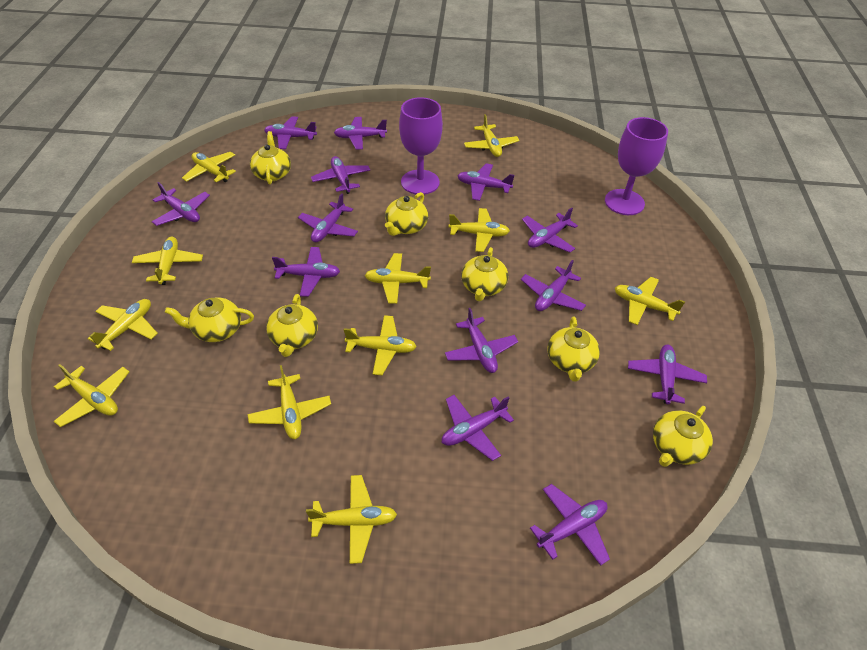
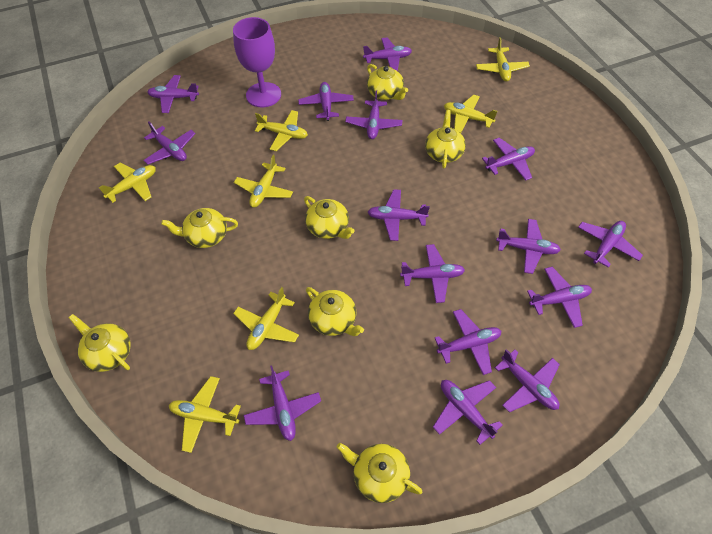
purple goblet: 2 -> 1
purple plane: 13 -> 15
yellow plane: 11 -> 7

